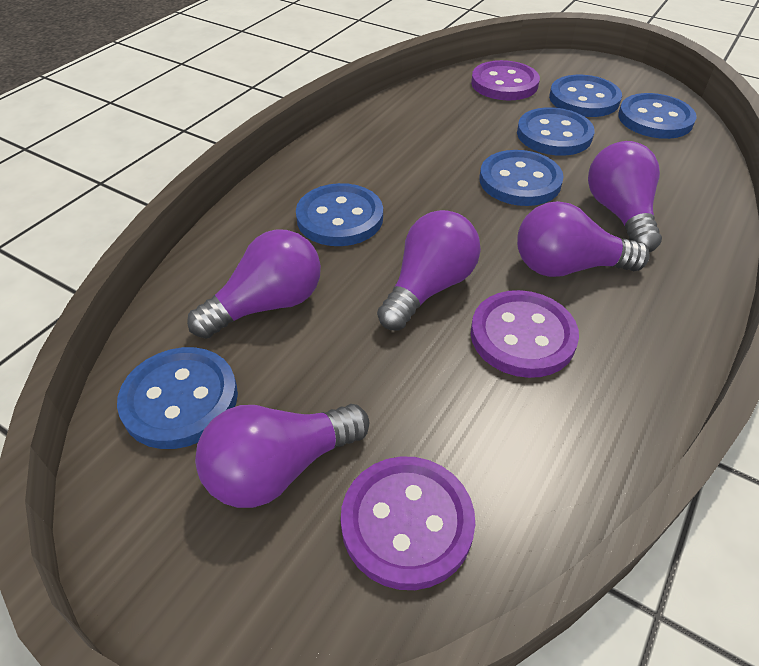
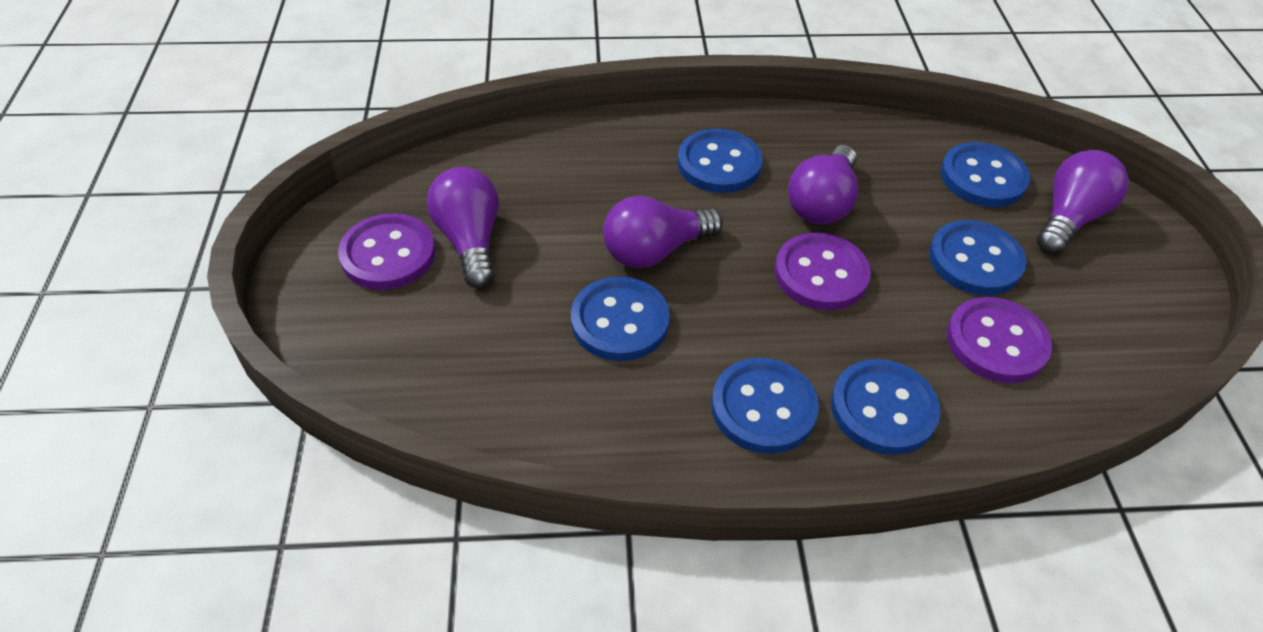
purple light bulb: 5 -> 4

